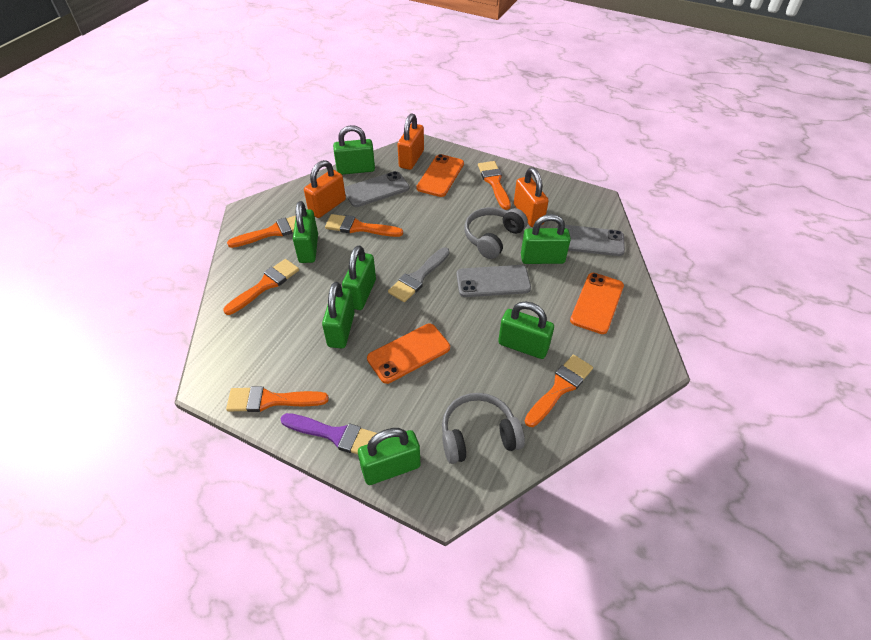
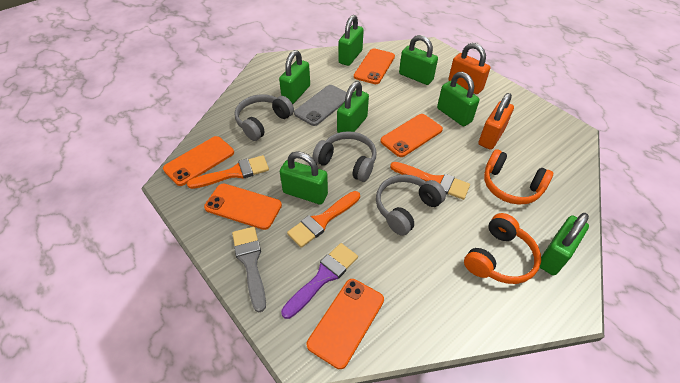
grey headphones: 2 -> 3
grey phone: 3 -> 1
orange brush: 6 -> 3
orange headphones: 0 -> 2
orange padlock: 3 -> 2
orange phone: 3 -> 5

